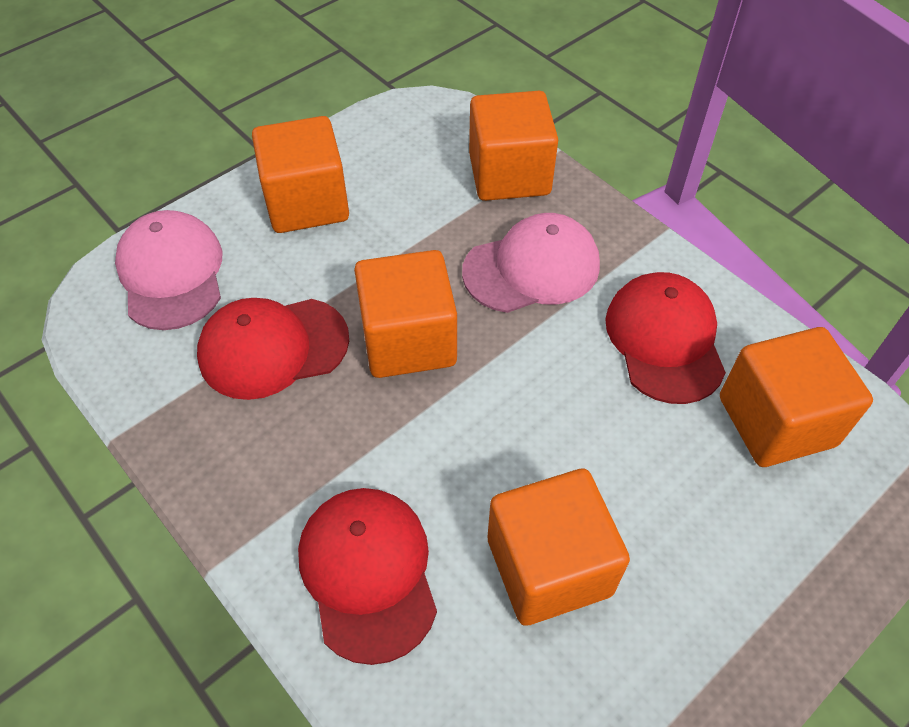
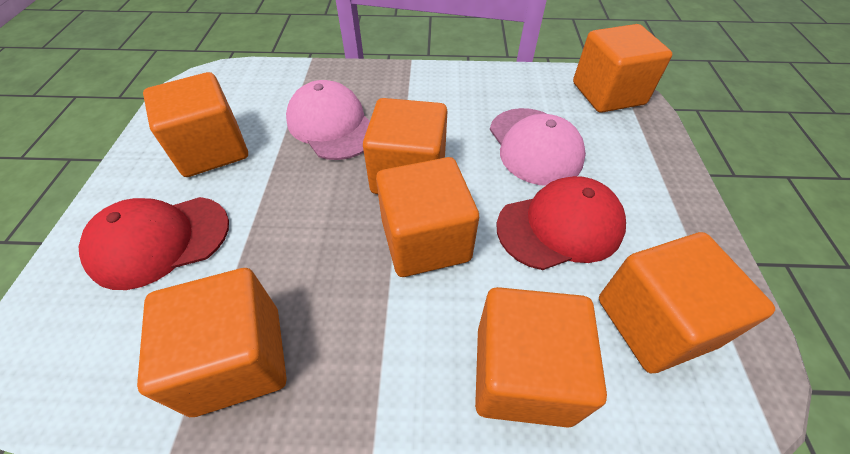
orange cube: 5 -> 7
red cap: 3 -> 2

